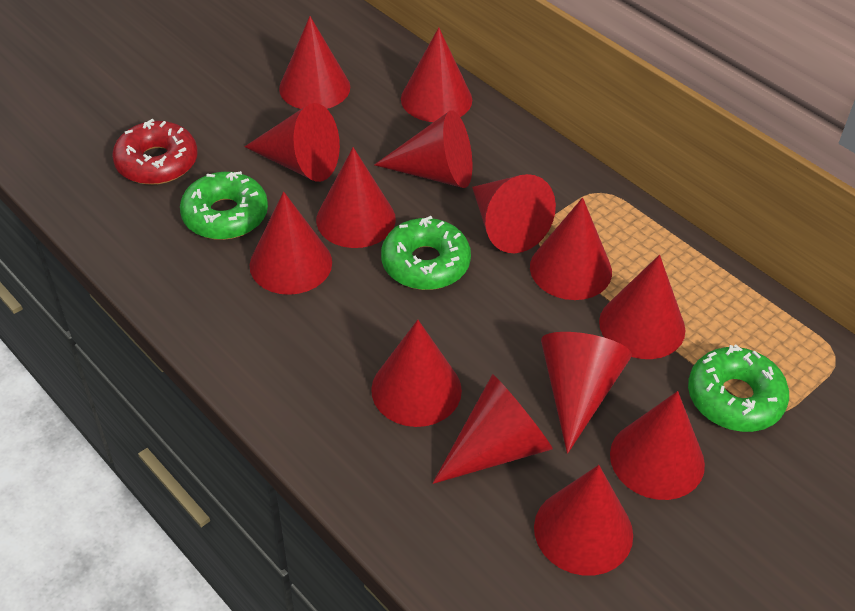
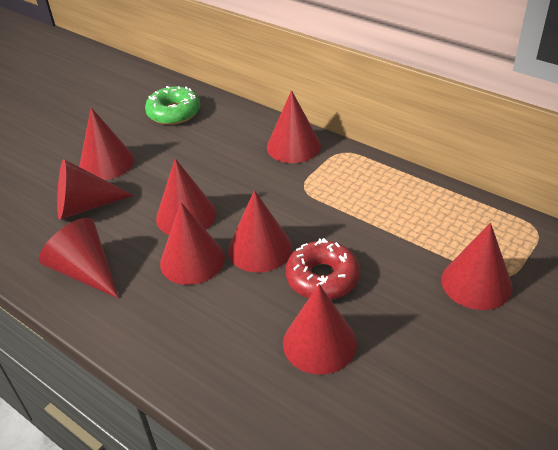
green donut: 3 -> 1
red cone: 14 -> 9

